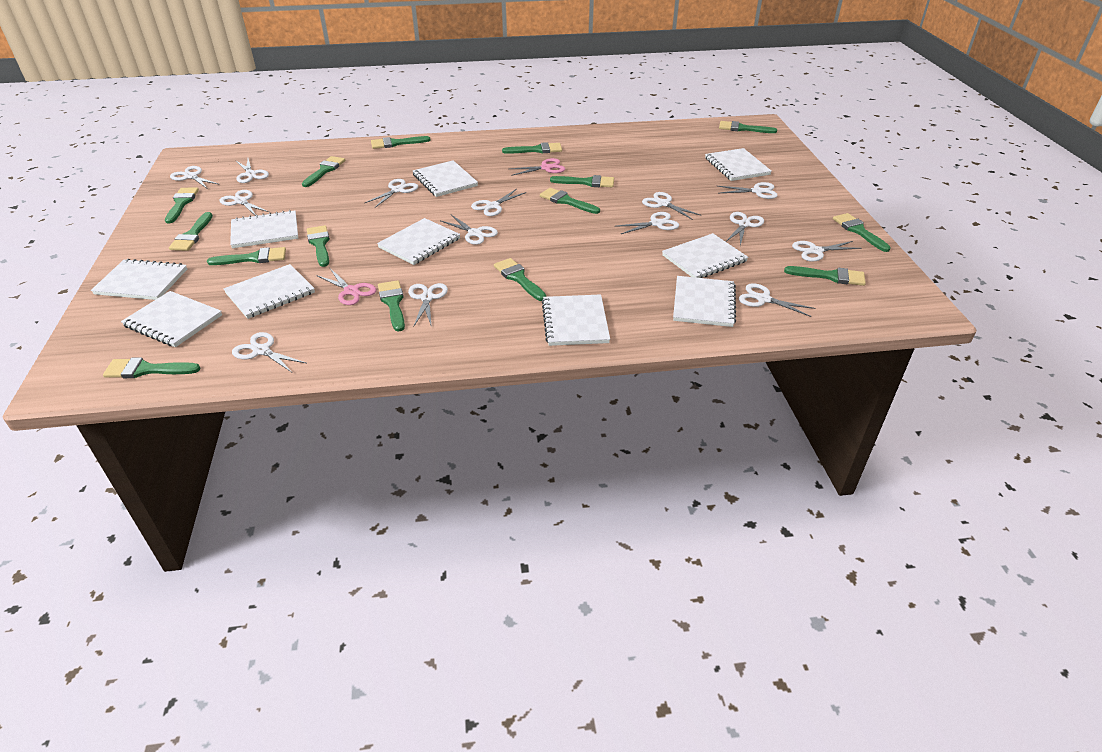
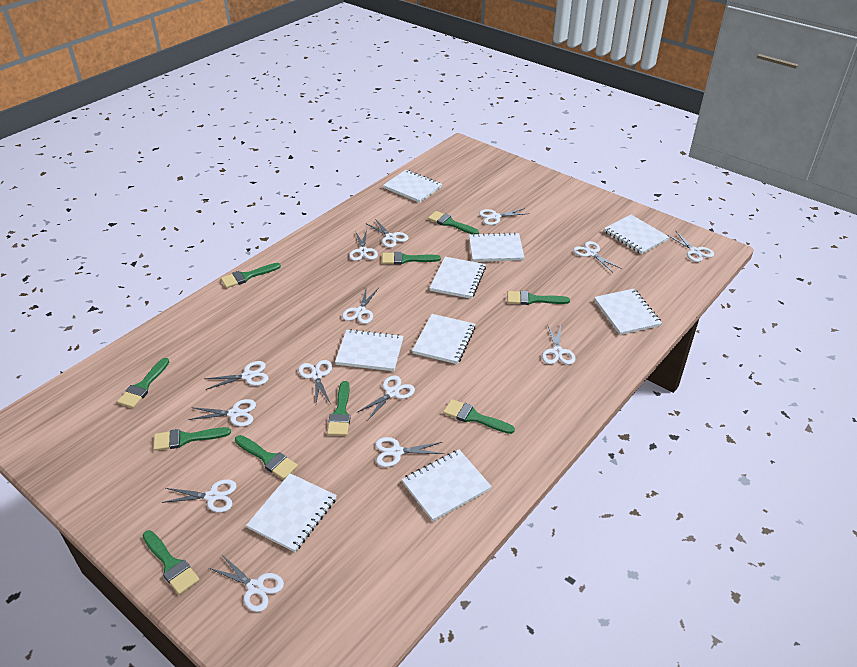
green brush: 15 -> 10
pink scissors: 2 -> 0
white notebook: 10 -> 9

